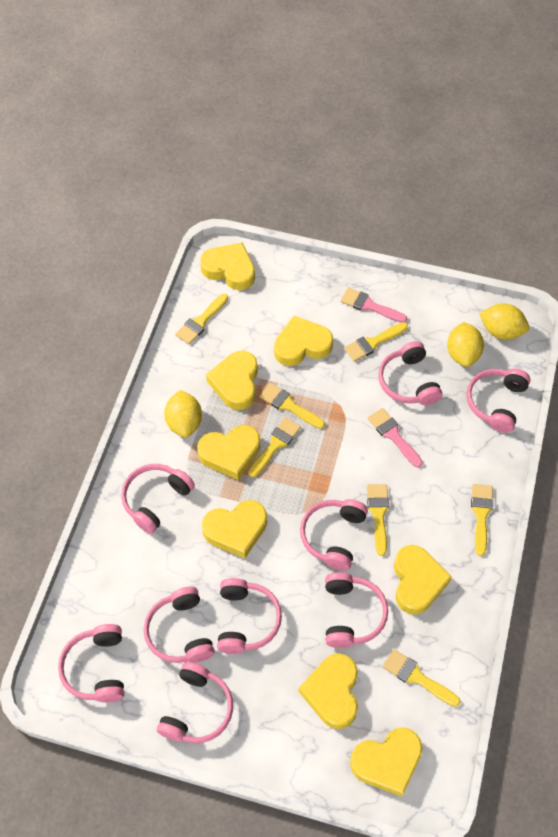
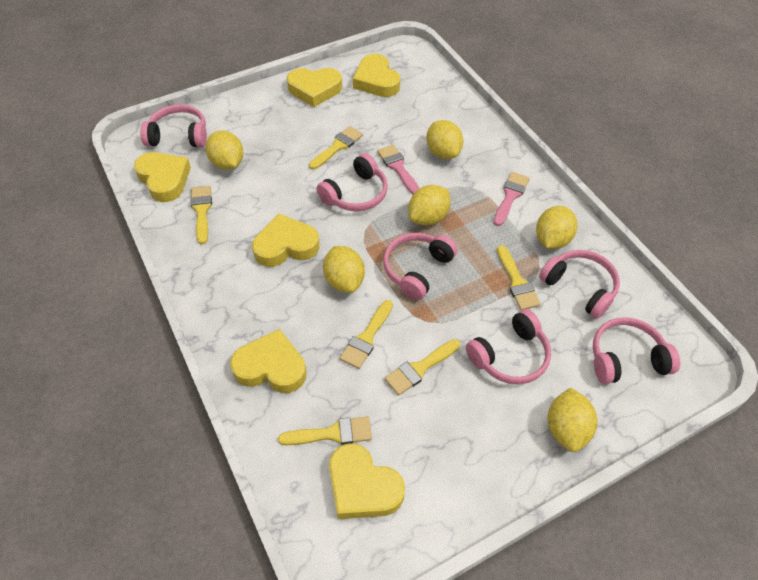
pink headphones: 9 -> 6
yellow brush: 7 -> 6
yellow heart: 8 -> 6
yellow lemon: 3 -> 6

